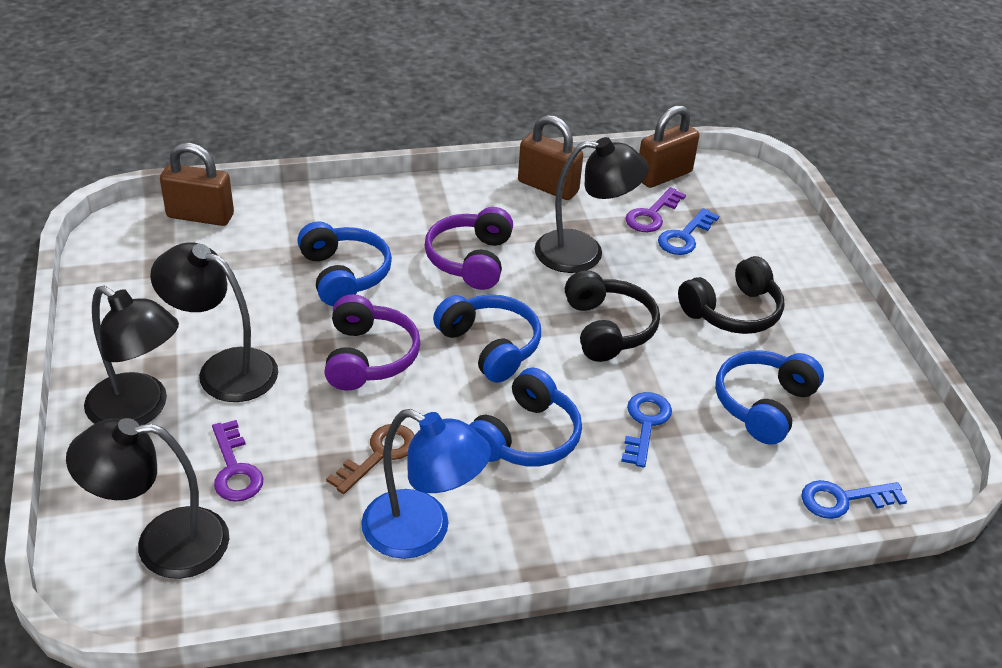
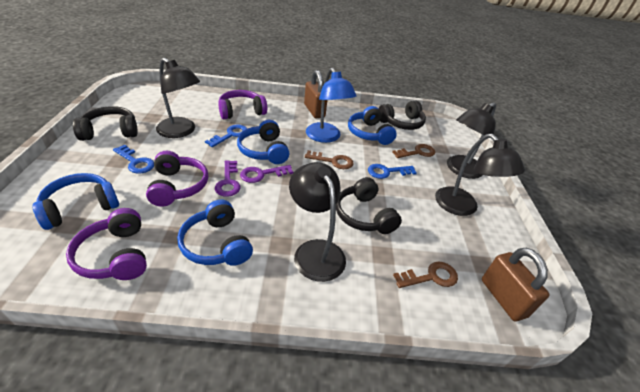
black headphones: 2 -> 3
brown key: 1 -> 3
brown padlock: 3 -> 2
purple headphones: 2 -> 3

